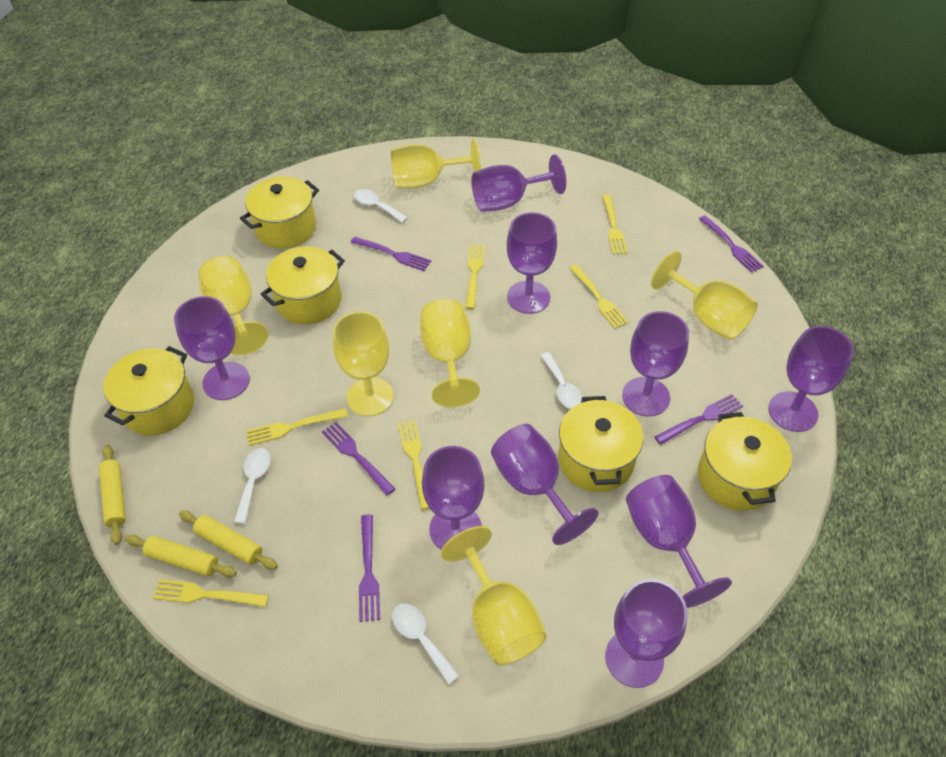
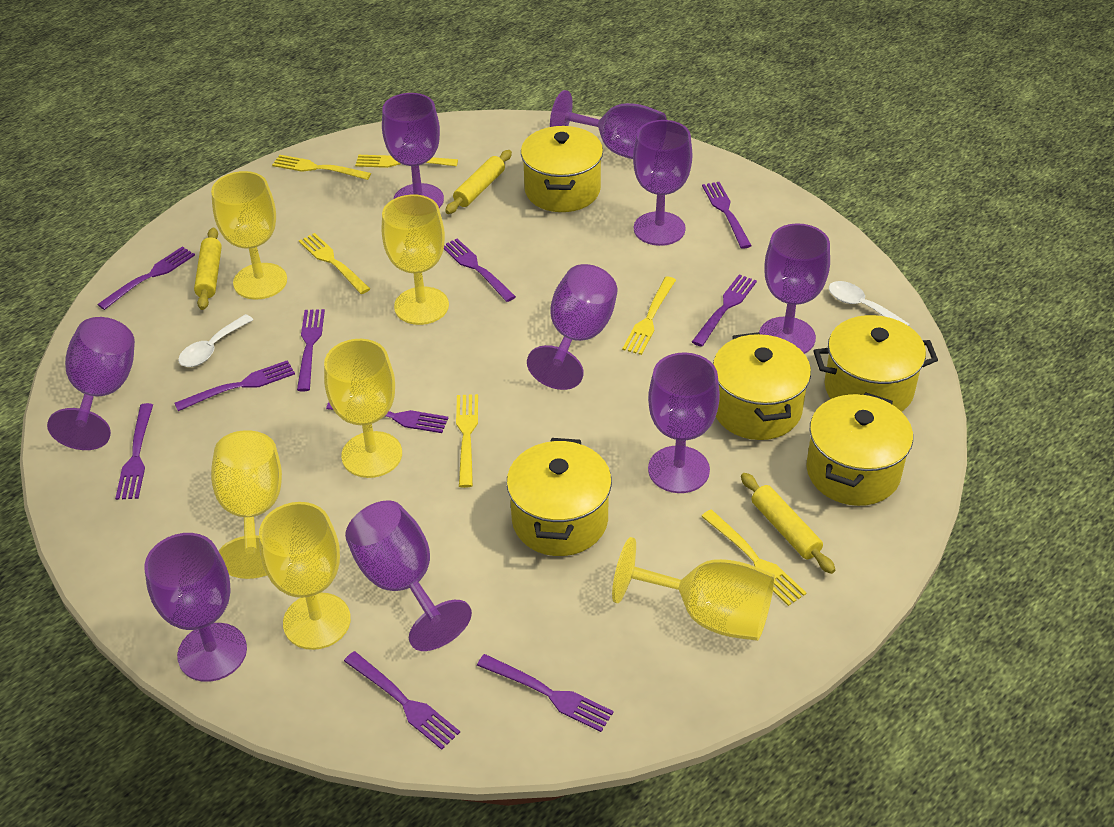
purple fork: 5 -> 10
white spoon: 4 -> 2

